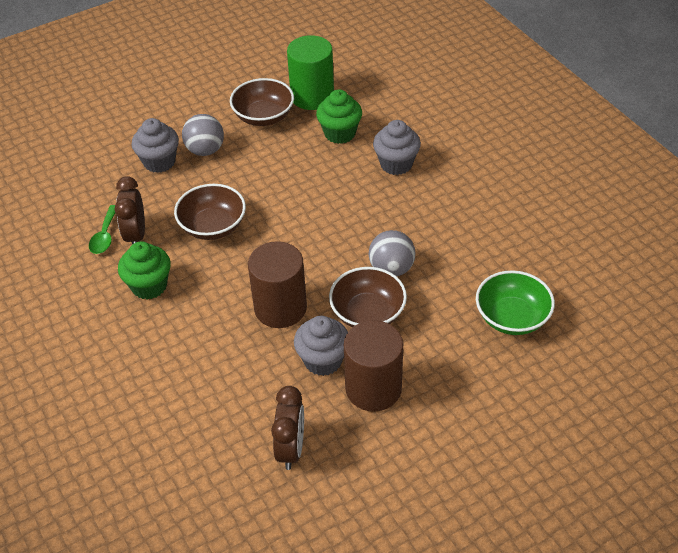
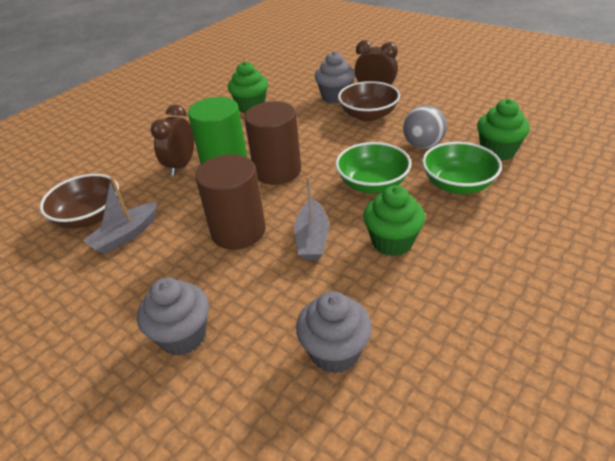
brown bowl: 3 -> 2
green bowl: 1 -> 2
green cupcake: 2 -> 3
green spoon: 1 -> 0
grey ball: 2 -> 1
grey boat: 0 -> 2

